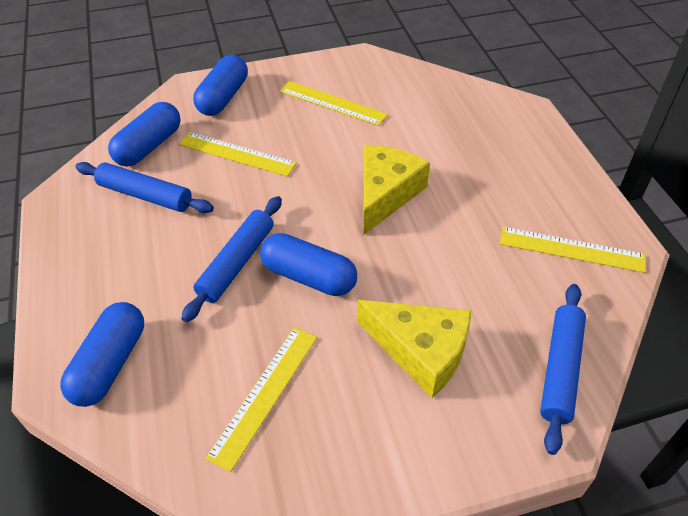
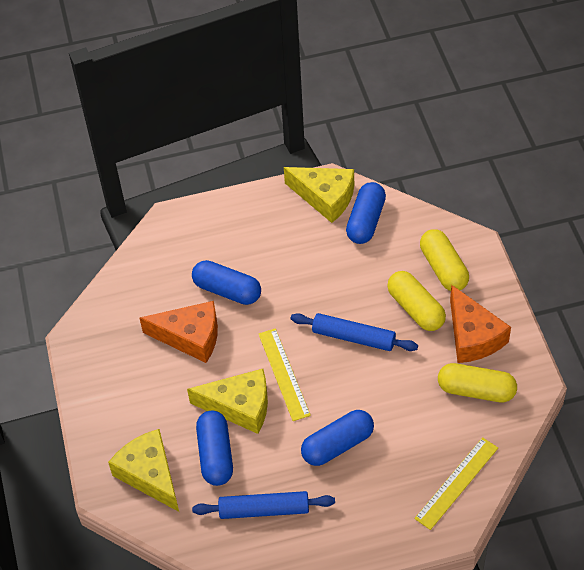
blue rolling pin: 3 -> 2
orange cheese: 0 -> 2
yellow capsule: 0 -> 3
yellow cheese: 2 -> 3
yellow ruler: 4 -> 2

